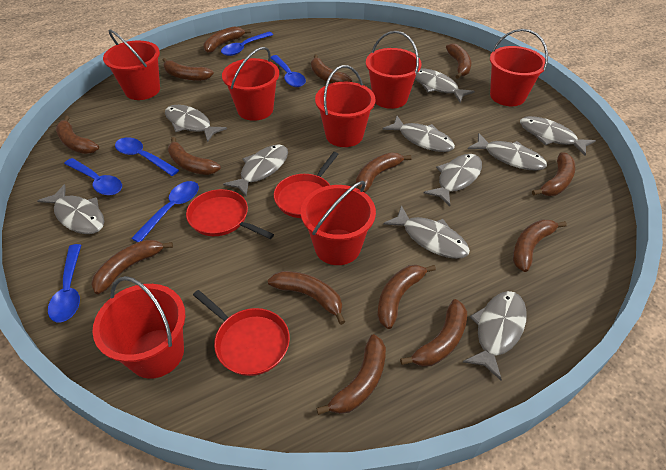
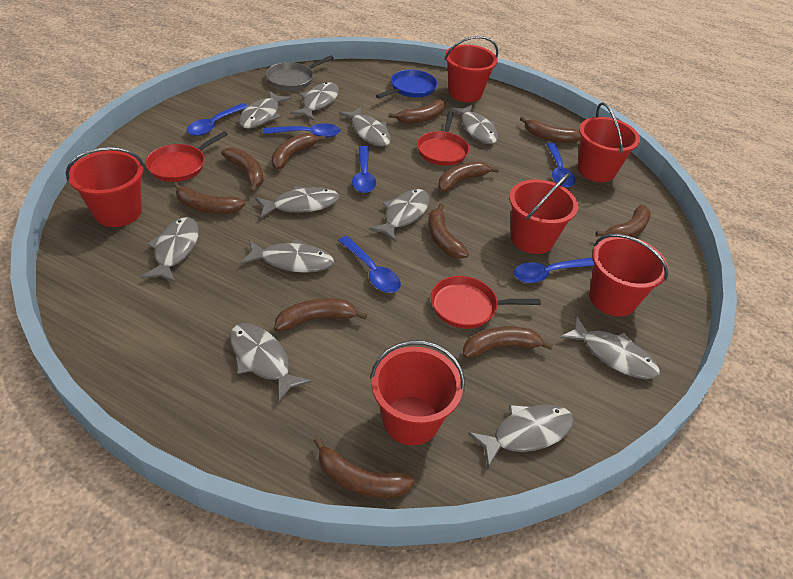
blue pan: 0 -> 1
brown banana: 14 -> 11
grey fish: 10 -> 11
grey pan: 0 -> 1
red bucket: 7 -> 6

